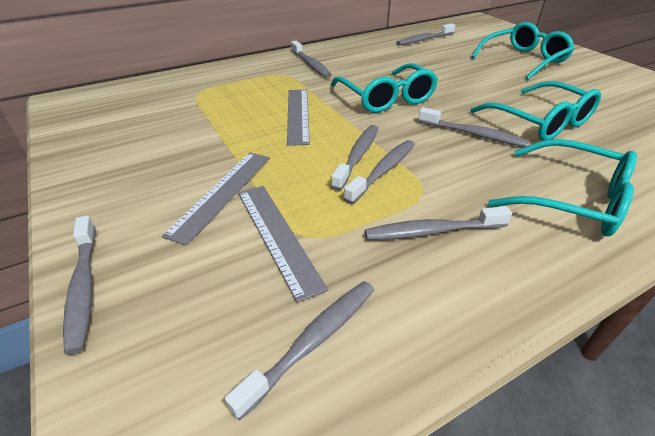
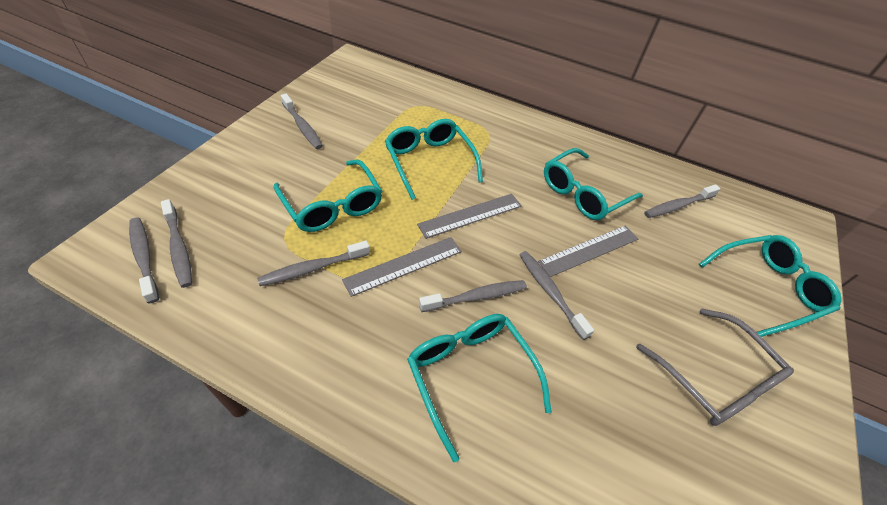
grey glasses: 0 -> 1
grey toothbrush: 8 -> 7
turquoise glasses: 4 -> 5

